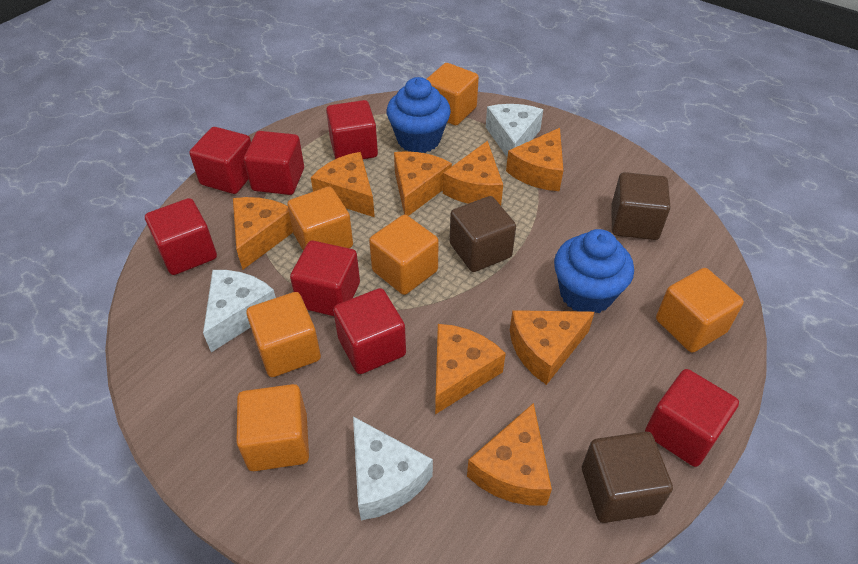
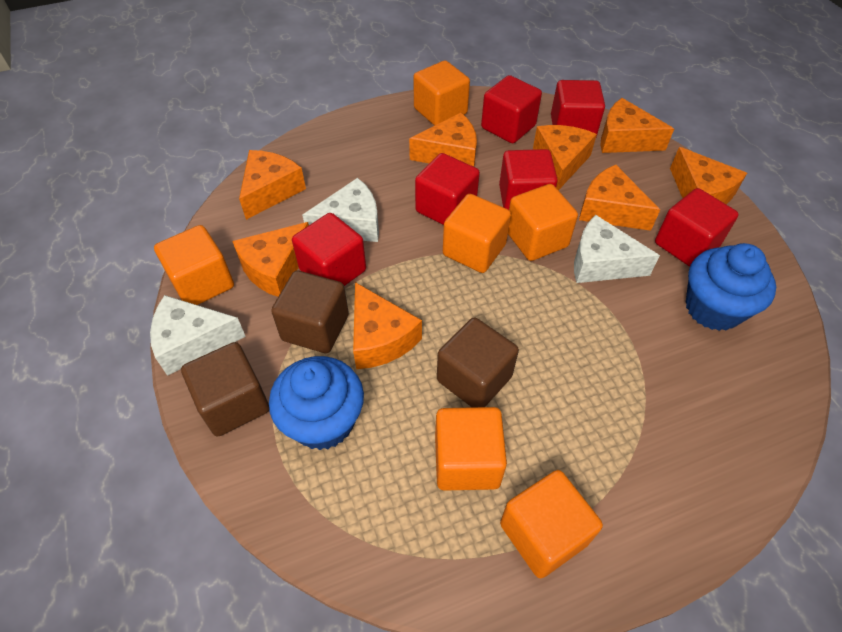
red cube: 7 -> 6

